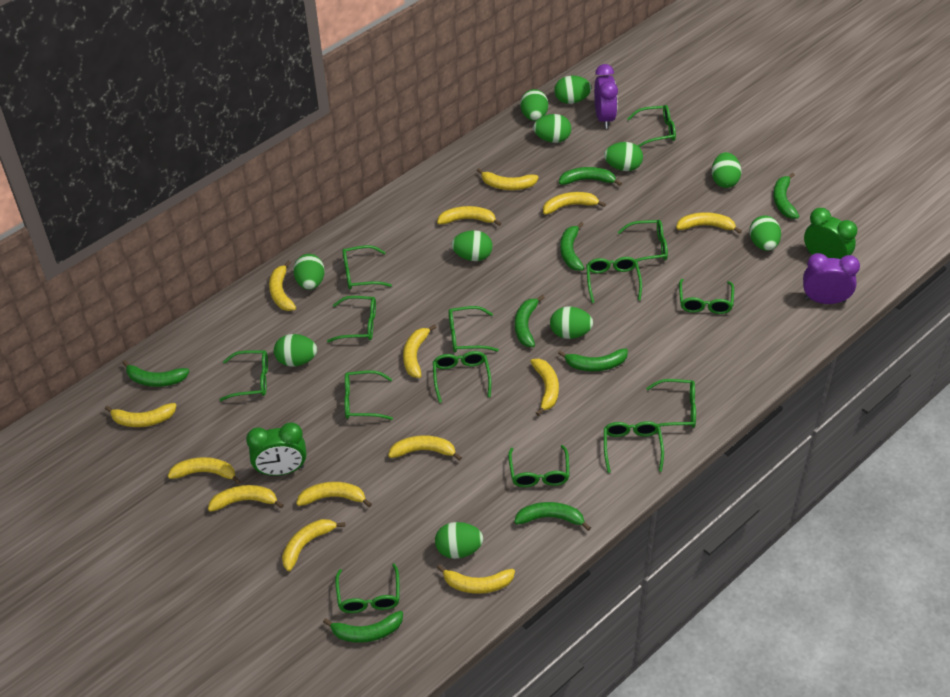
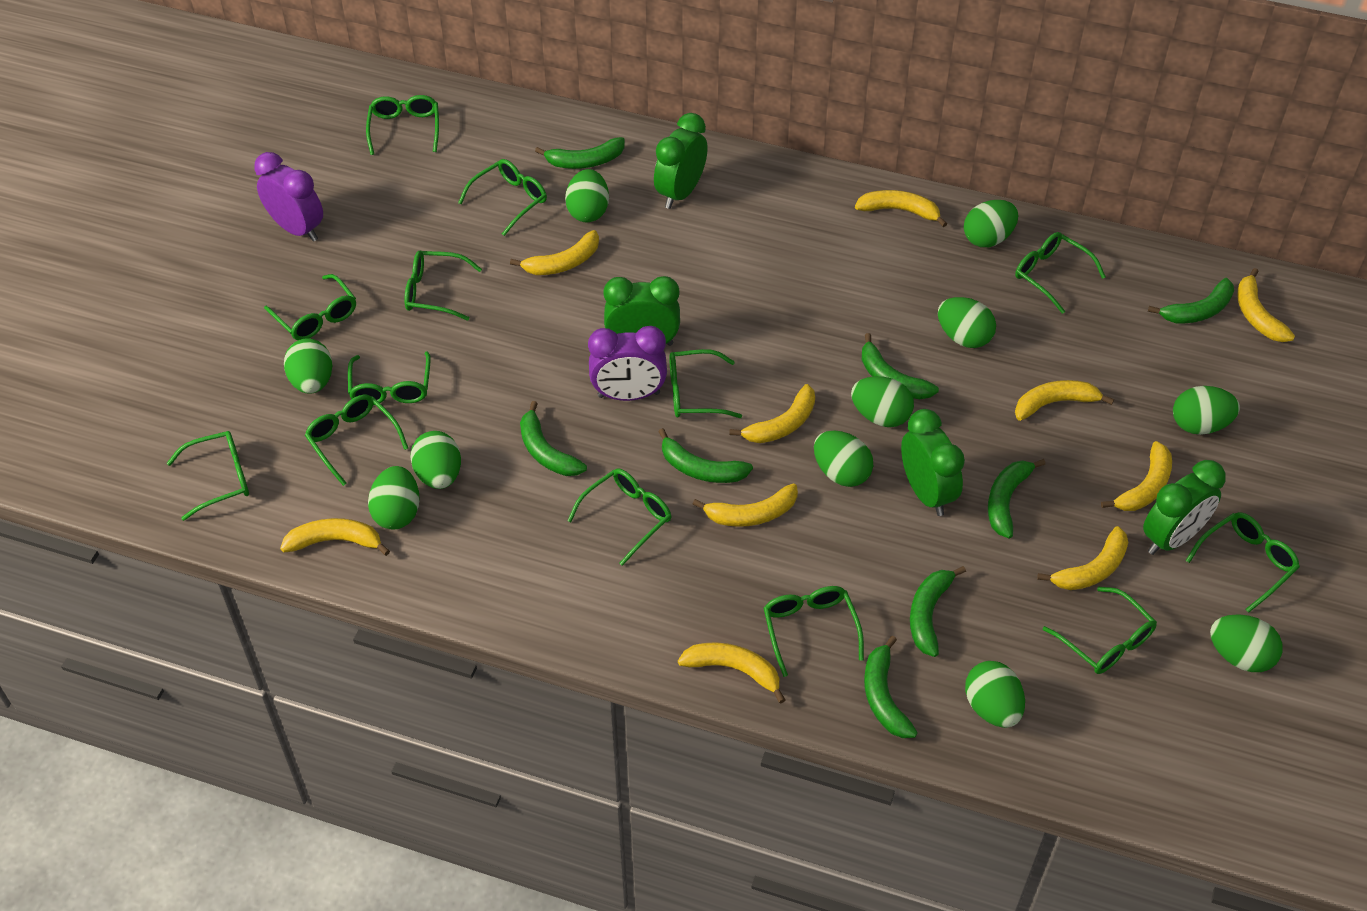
green clock: 2 -> 4
green glasses: 14 -> 13
yellow banana: 14 -> 10

